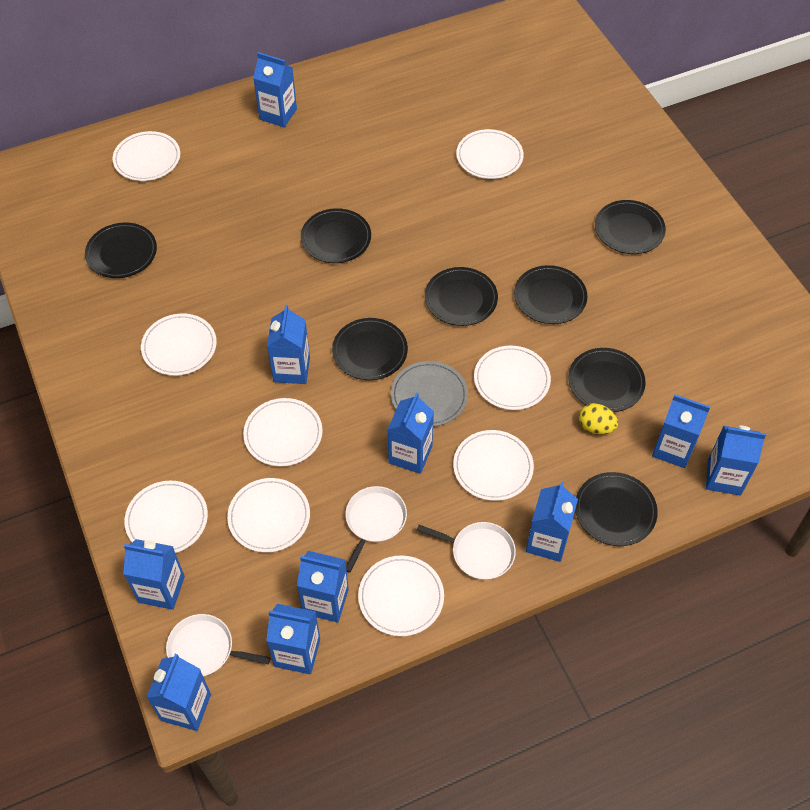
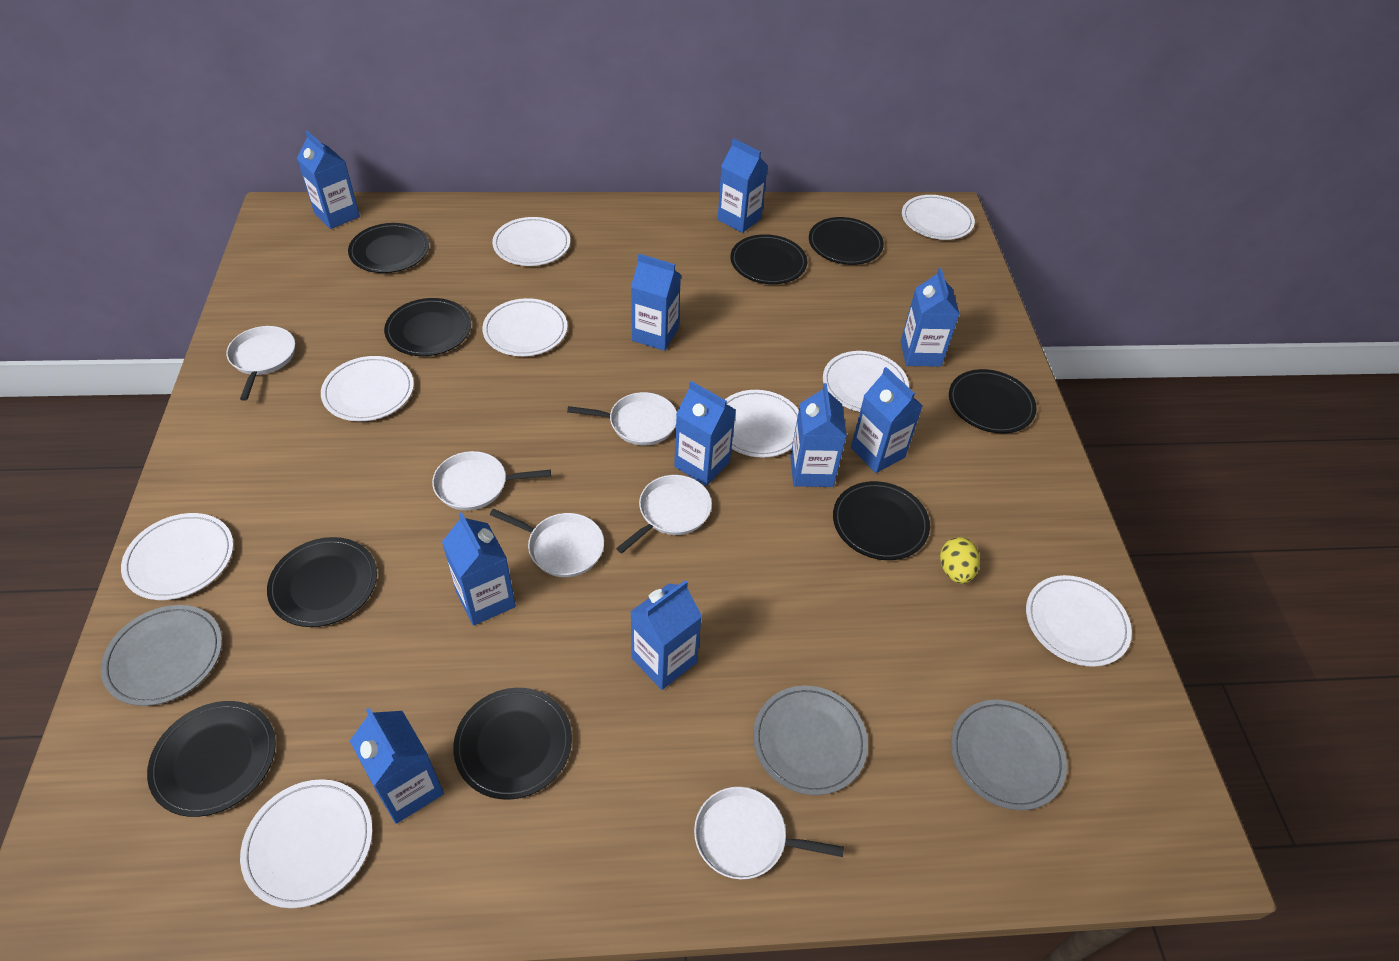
black plate: 8 -> 9
grey plate: 1 -> 3
white pan: 3 -> 6

